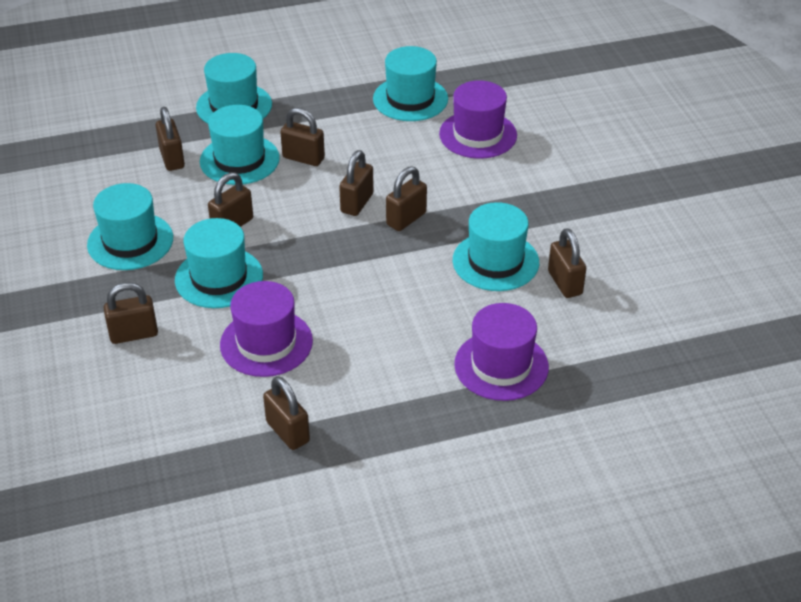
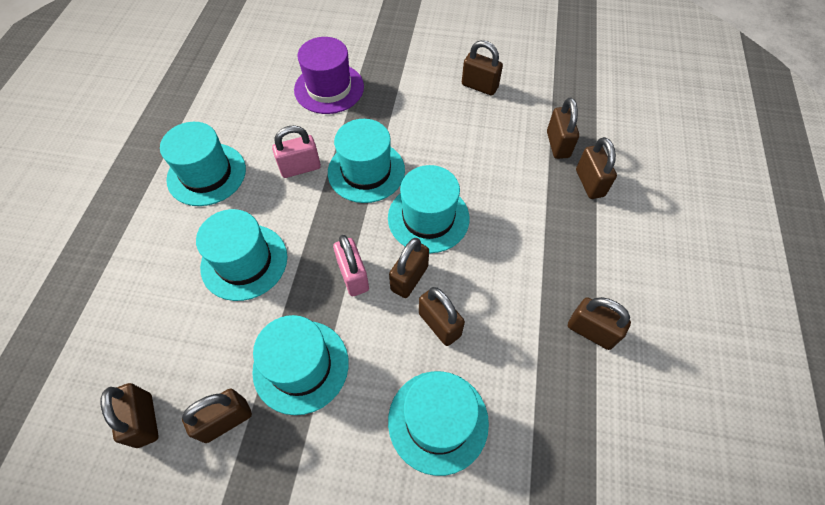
pink padlock: 0 -> 2
purple hat: 3 -> 1

